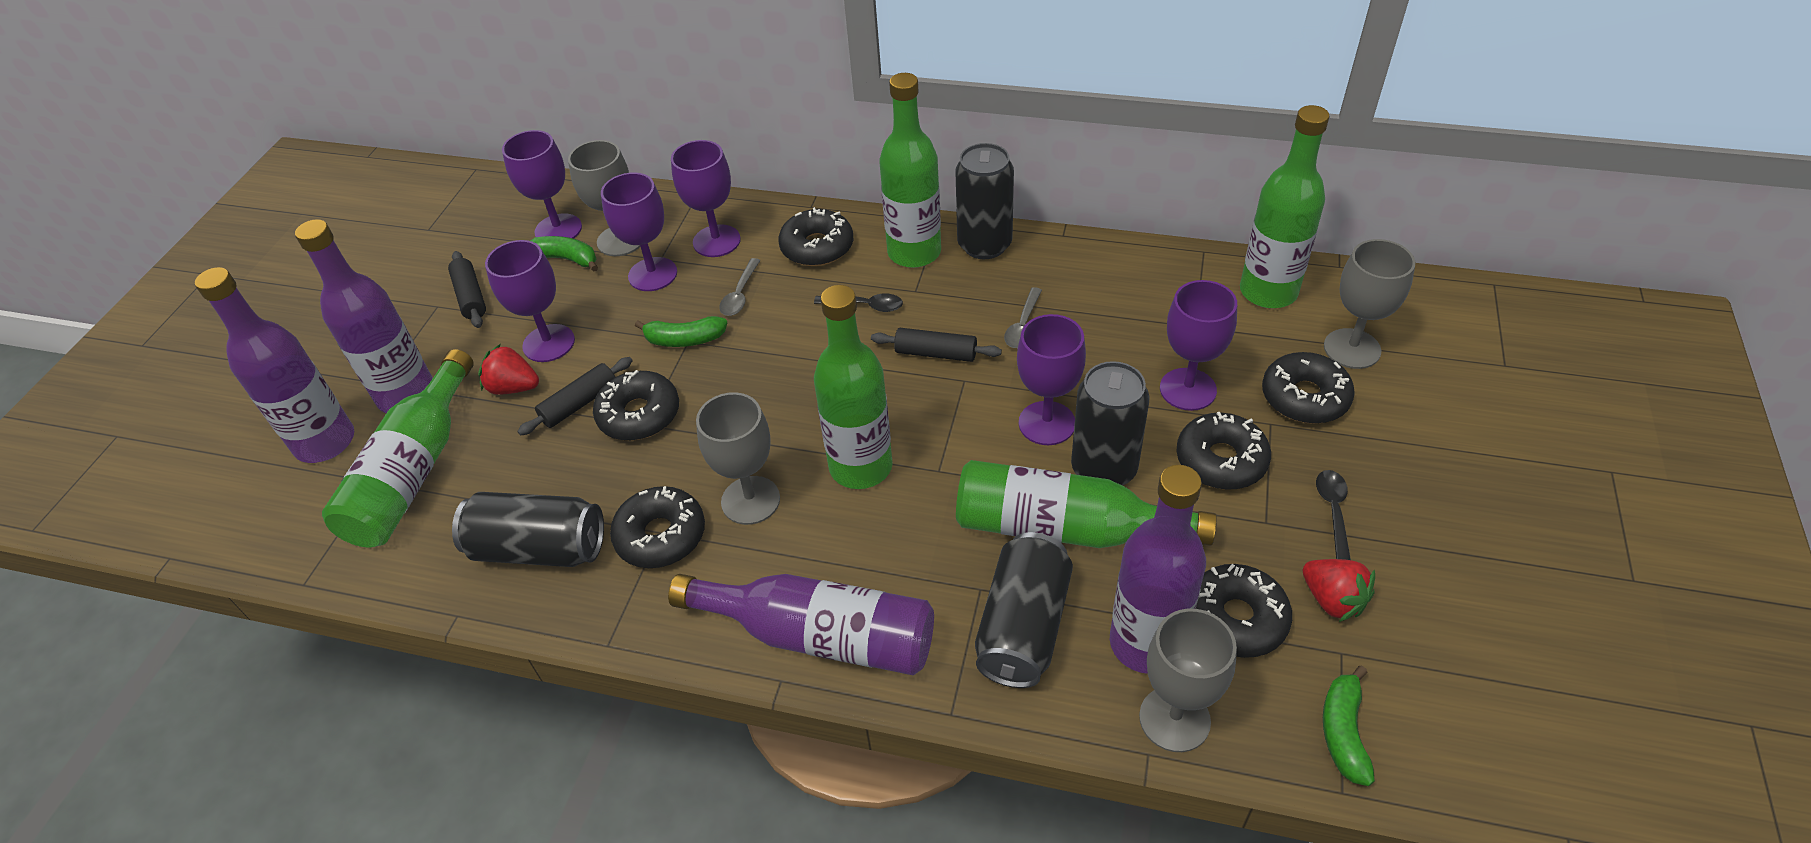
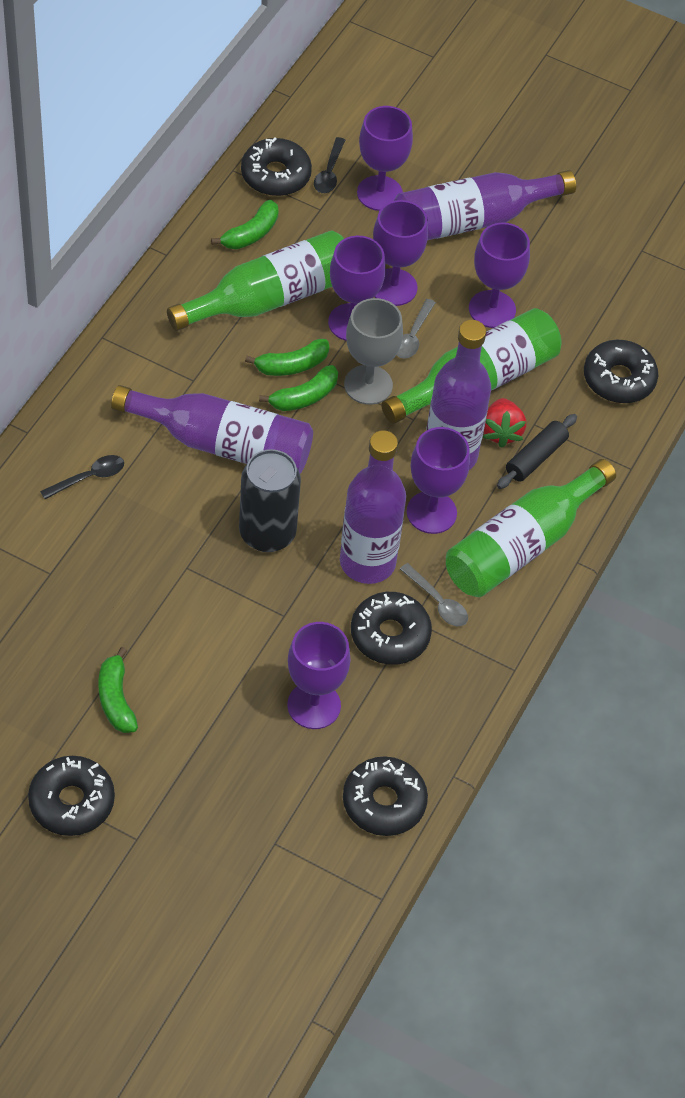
black can: 4 -> 1
black donut: 6 -> 5
black rolling pin: 3 -> 1
green banana: 3 -> 4
green bottle: 5 -> 3
grey goblet: 4 -> 1
red strawberry: 2 -> 1

